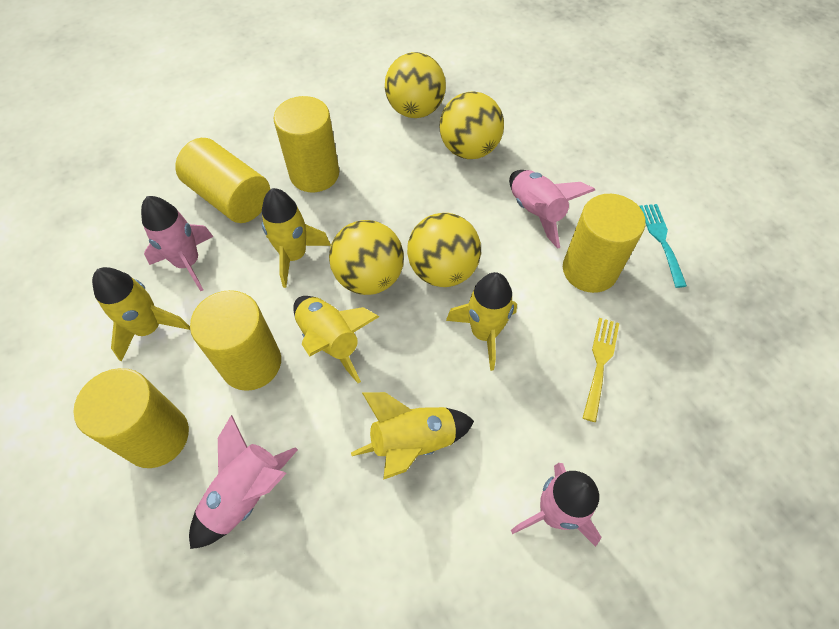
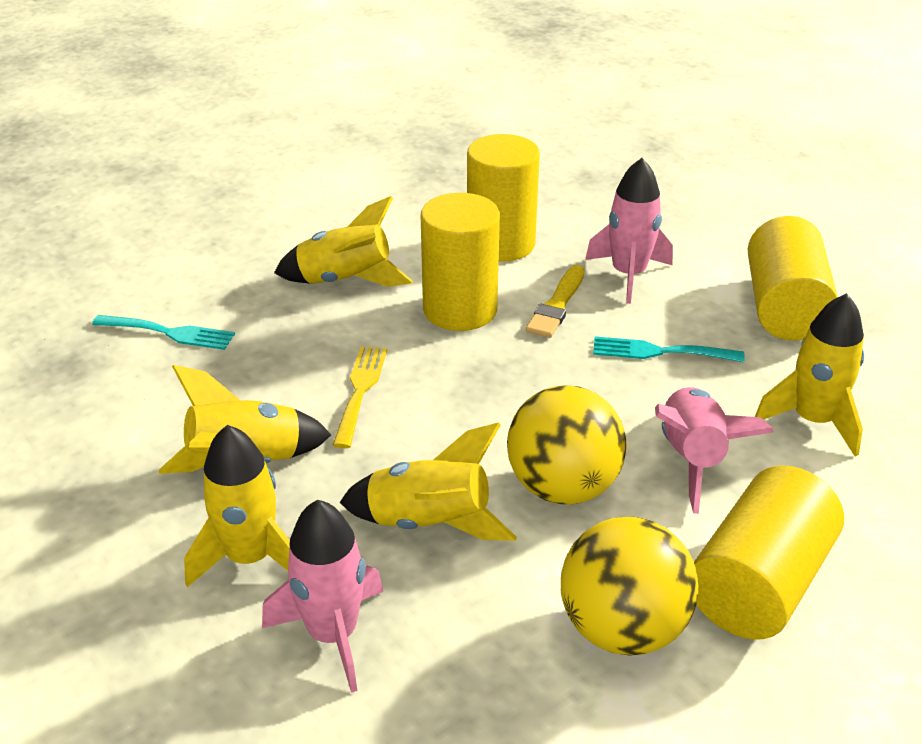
pink rocket: 4 -> 3
turquoise fork: 1 -> 2
yellow ball: 4 -> 2
yellow brush: 0 -> 1
yellow cylinder: 5 -> 4

